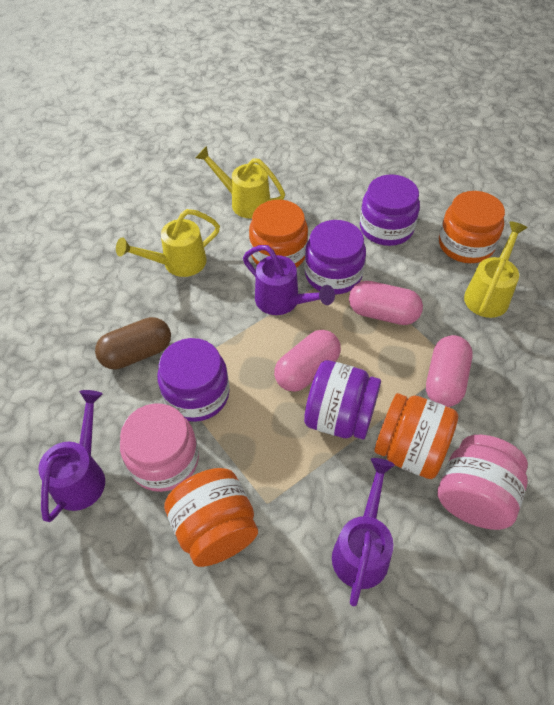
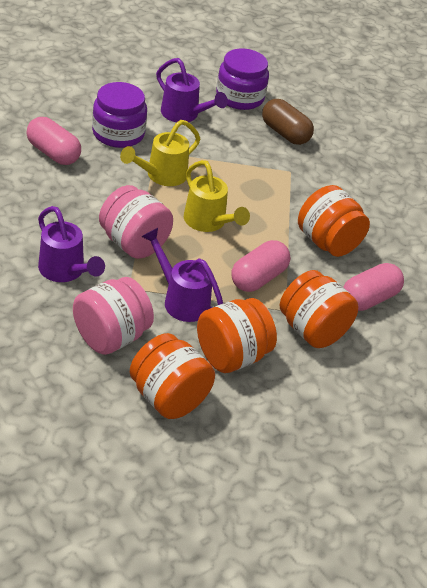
purple jar: 4 -> 2
yellow watering can: 3 -> 2

